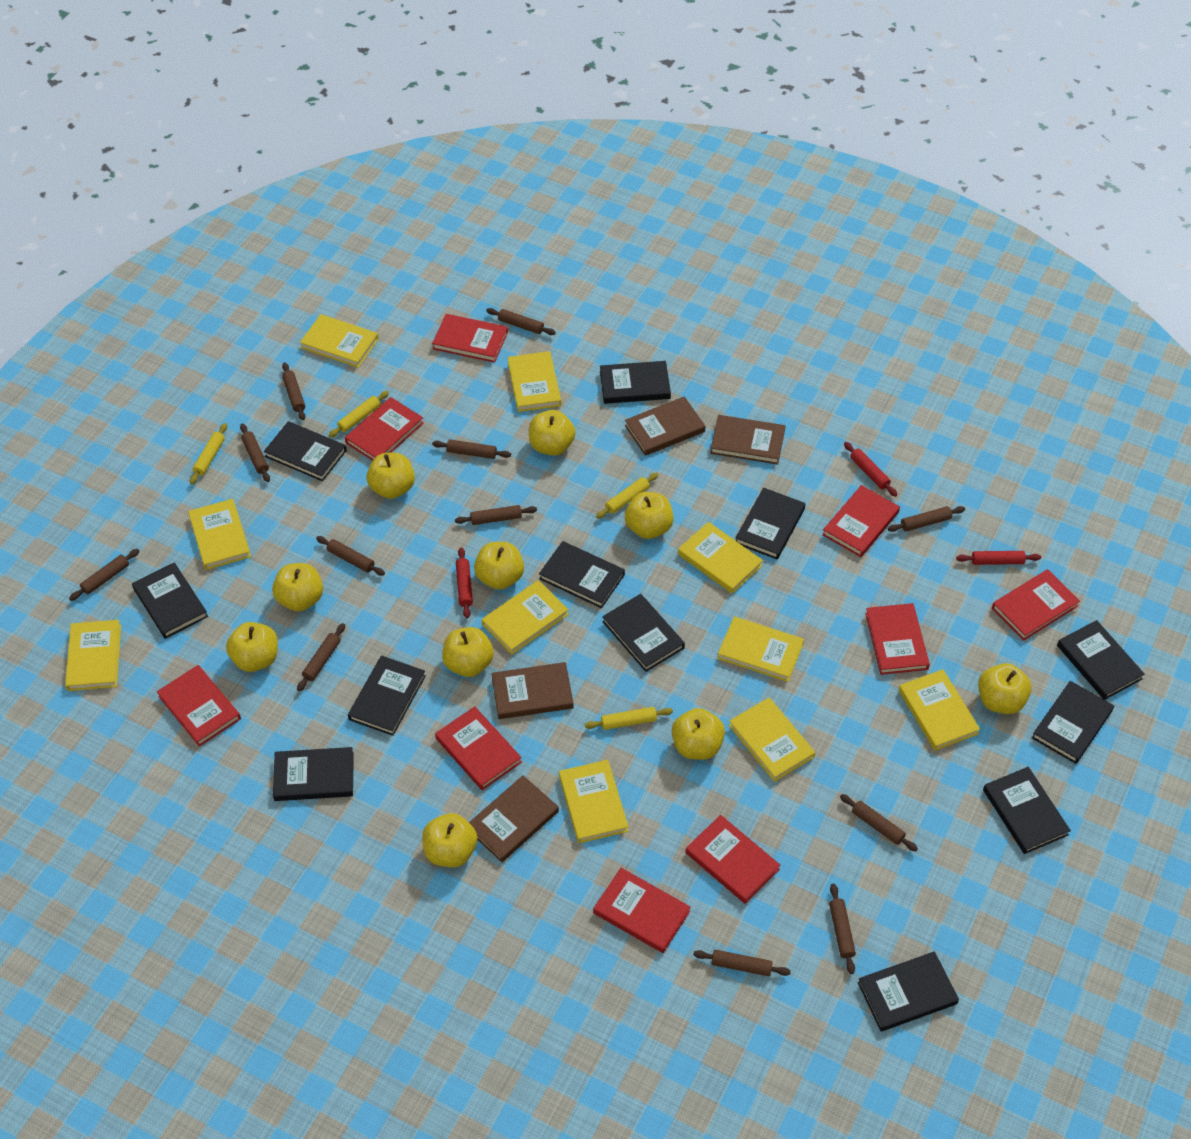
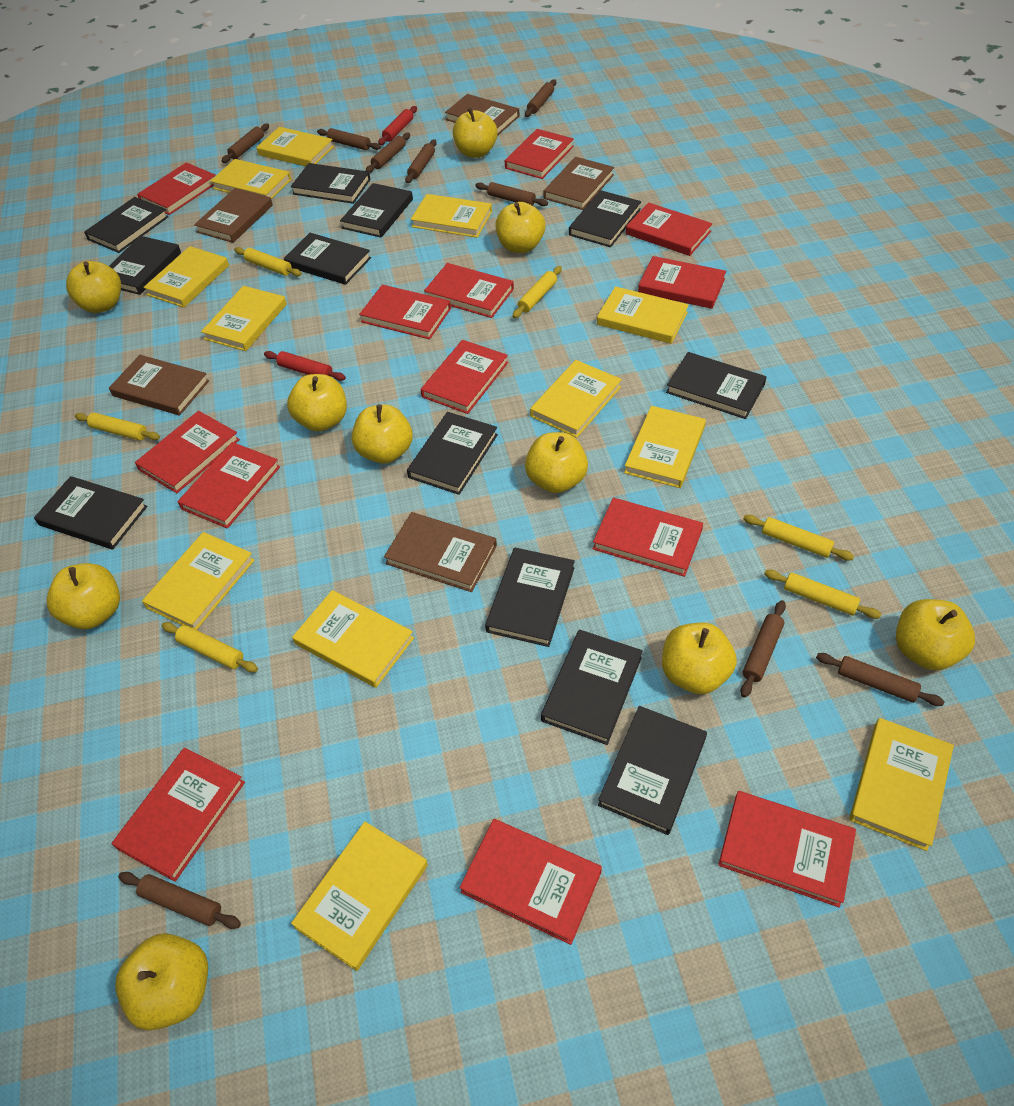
brown book: 4 -> 5
brown rolling pin: 12 -> 9
red book: 9 -> 13
red rolling pin: 3 -> 2
yellow book: 10 -> 12
yellow rolling pin: 4 -> 6

